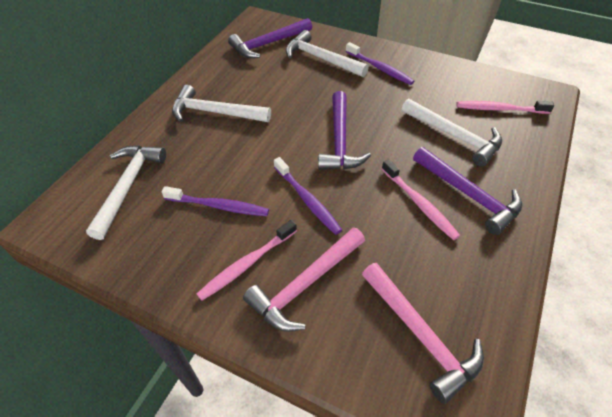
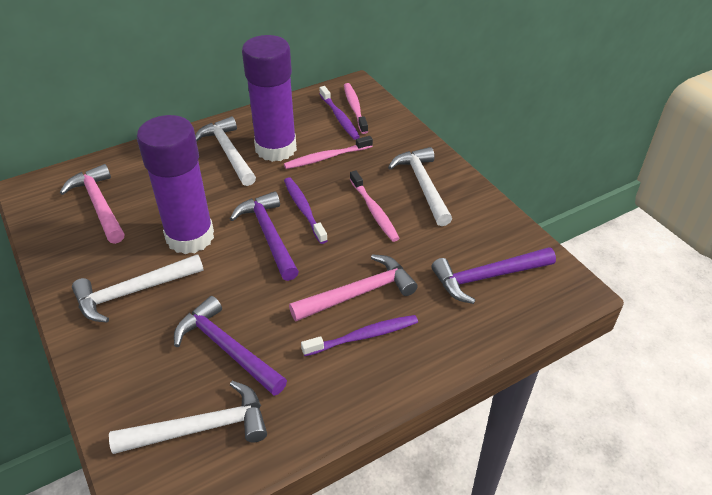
purple glue stick: 0 -> 2

